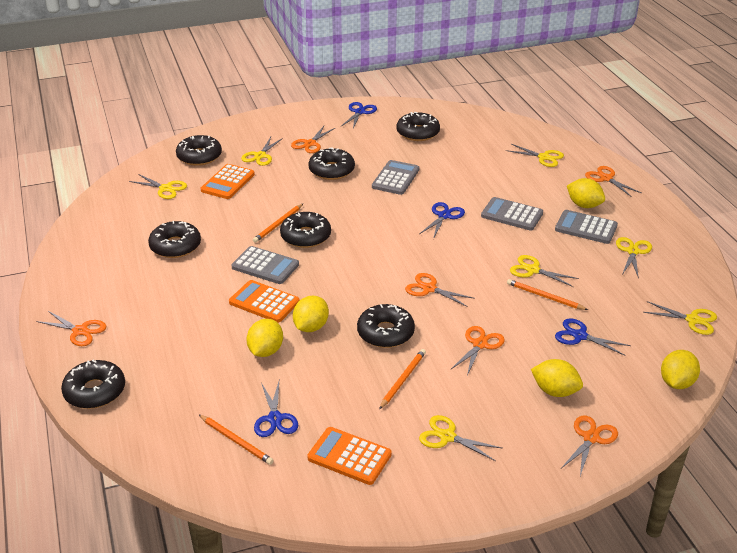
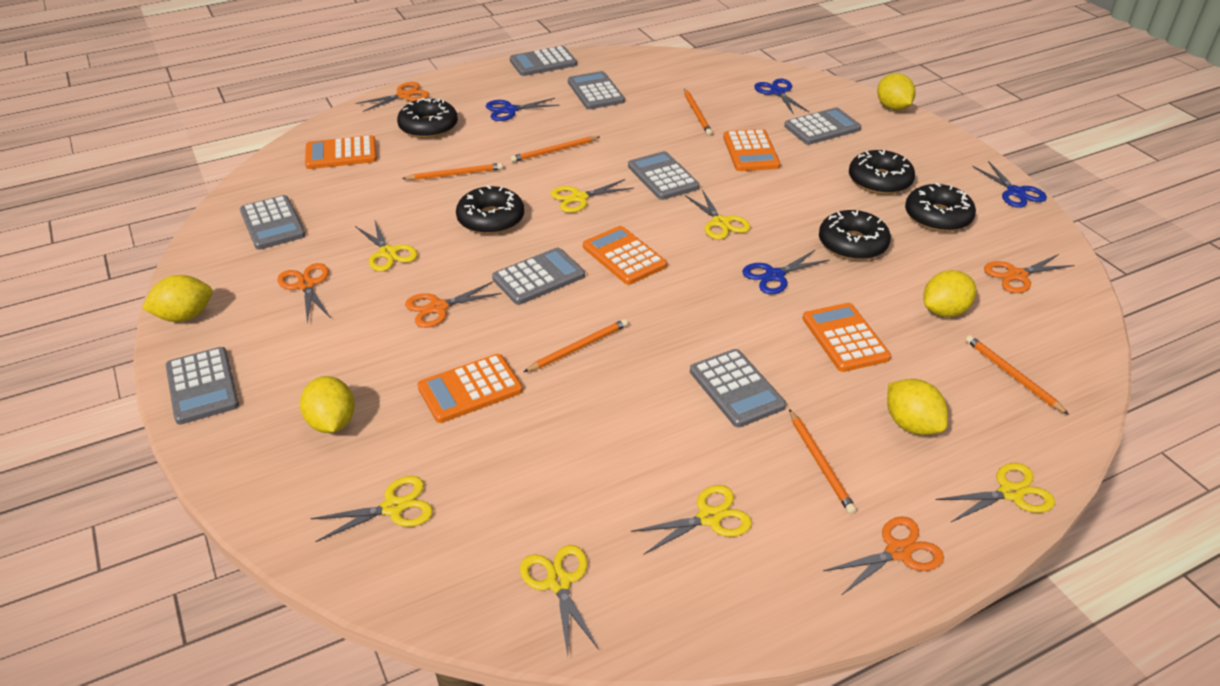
black donut: 7 -> 5
grey calculator: 4 -> 8
orange calculator: 3 -> 5
orange pencil: 4 -> 6
orange scissors: 6 -> 5

